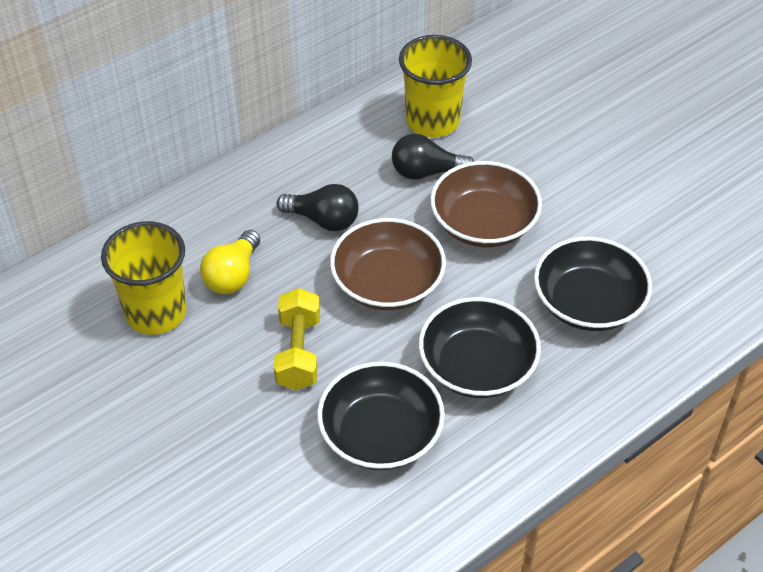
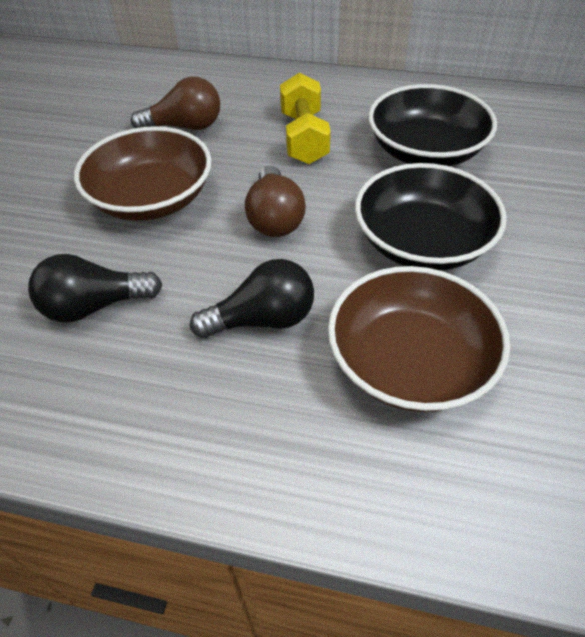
black bowl: 3 -> 2
brown light bulb: 0 -> 2
yellow cup: 2 -> 0
yellow light bulb: 1 -> 0

